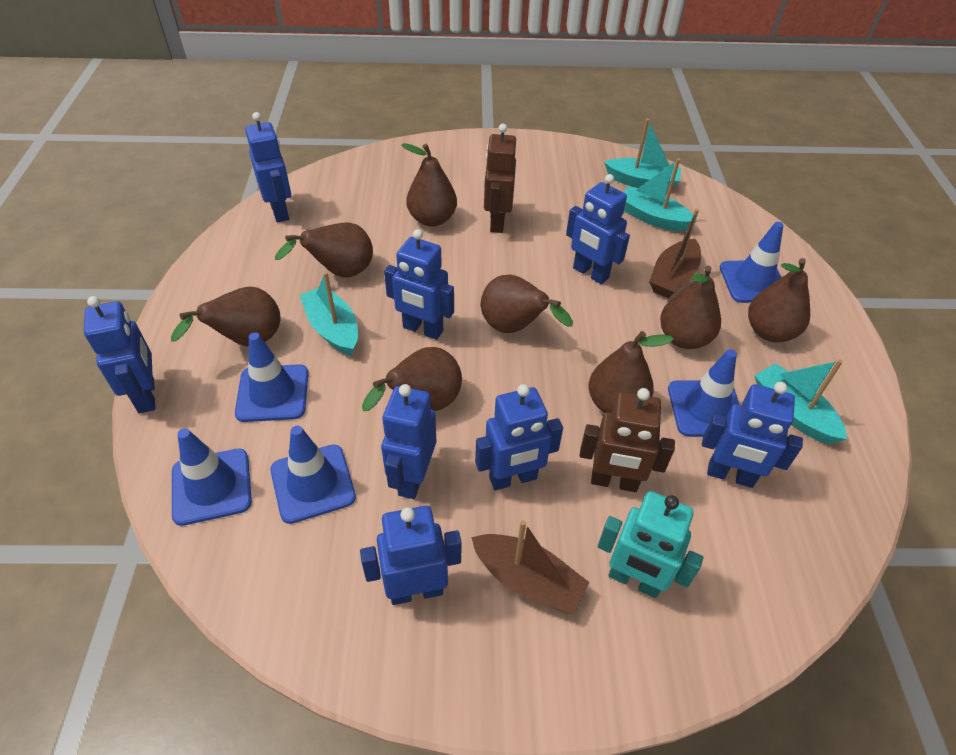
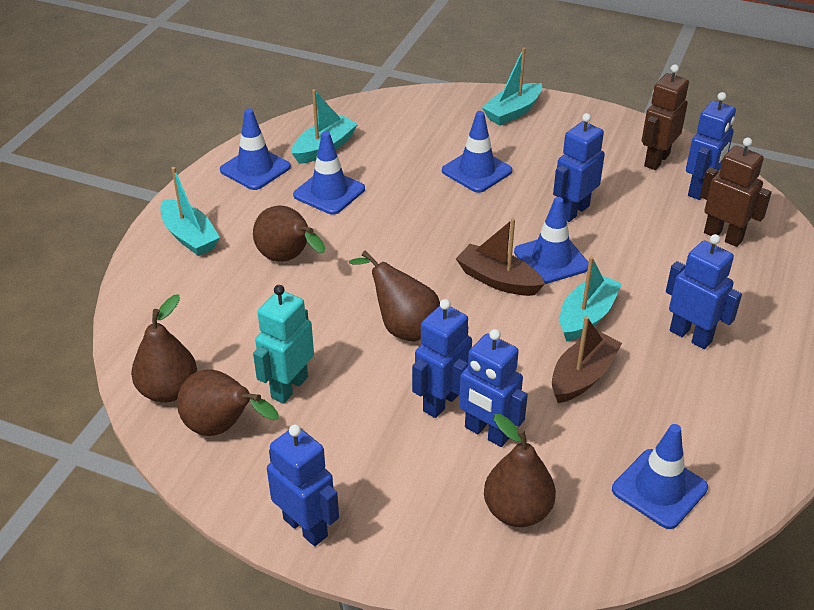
blue robot: 8 -> 6
brown pear: 8 -> 5

